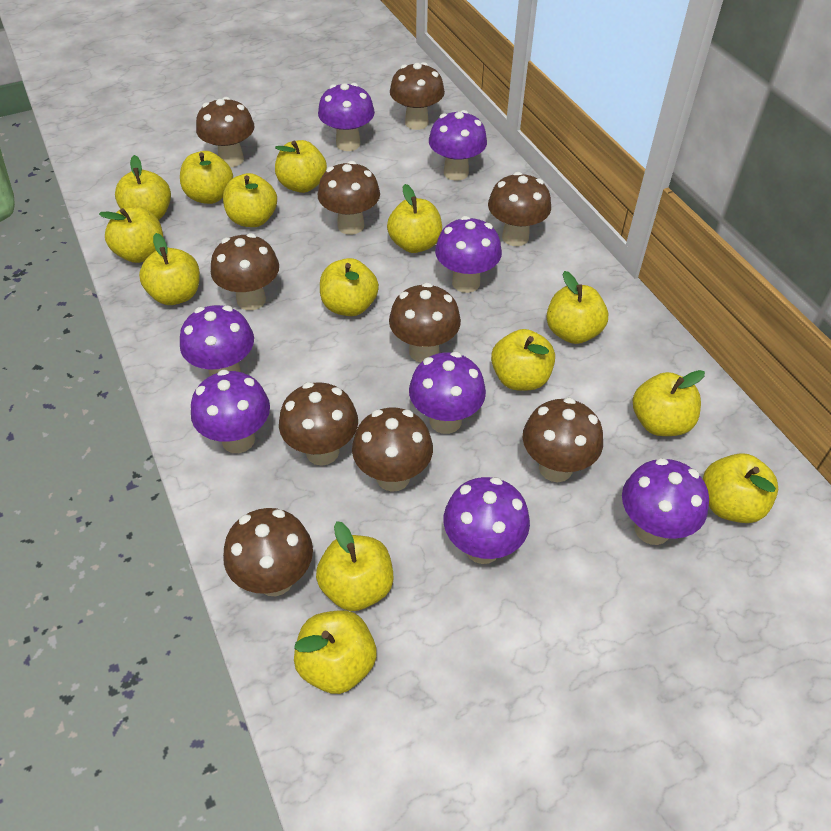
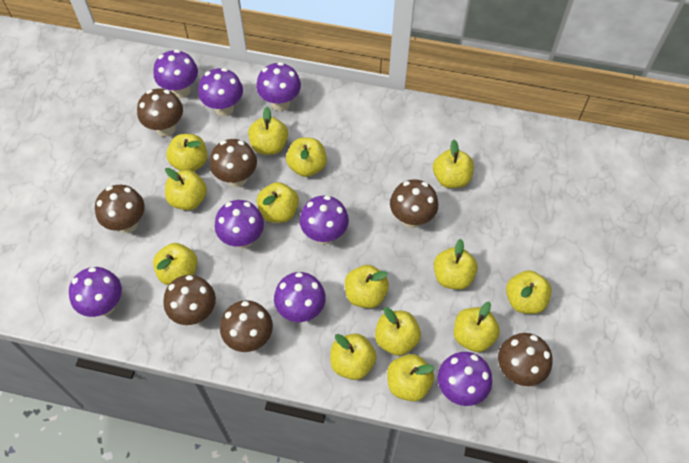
brown mushroom: 10 -> 7

